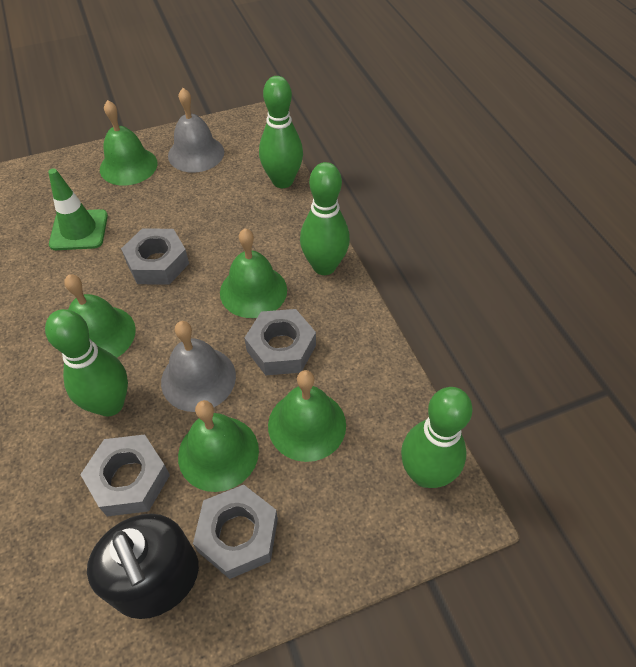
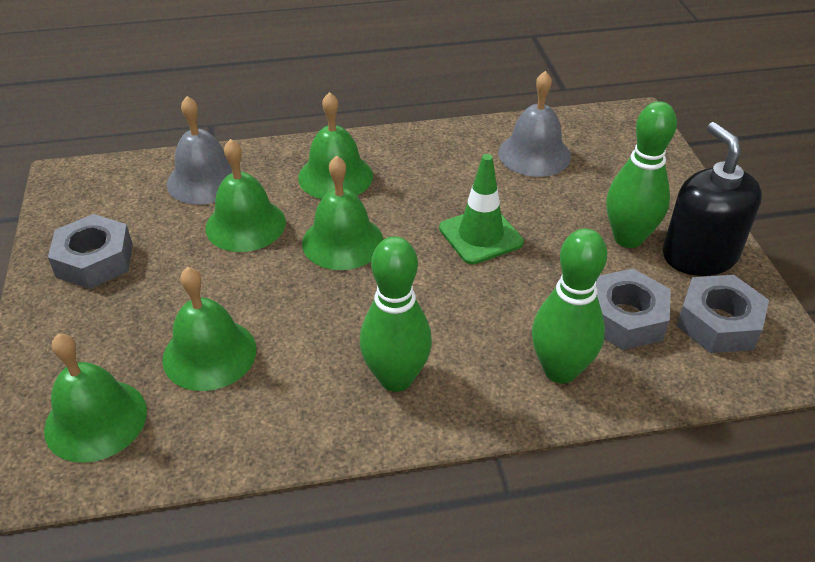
green bowling pin: 4 -> 3
grey nut: 4 -> 3

